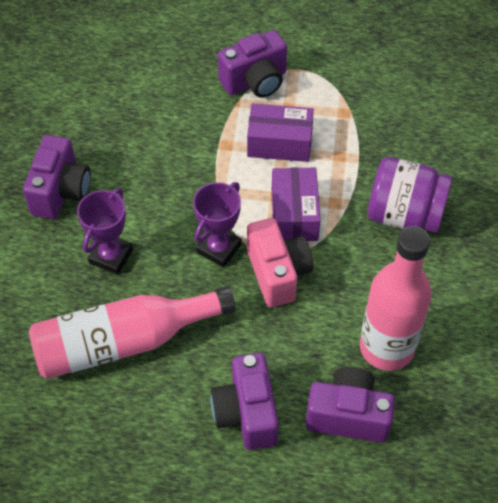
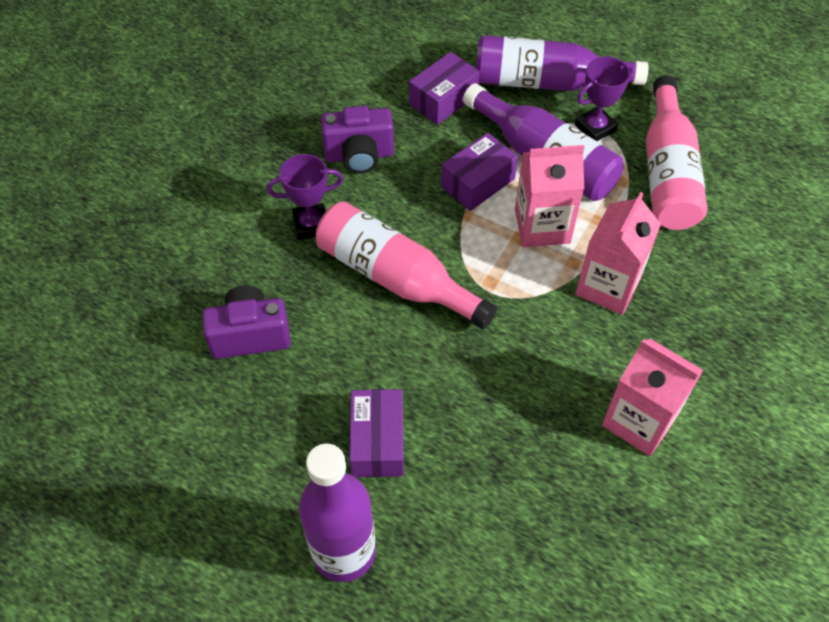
pink camera: 1 -> 0
pink carton: 0 -> 3
purple bottle: 0 -> 3
purple box: 2 -> 3
purple camera: 4 -> 2
purple jar: 1 -> 0

